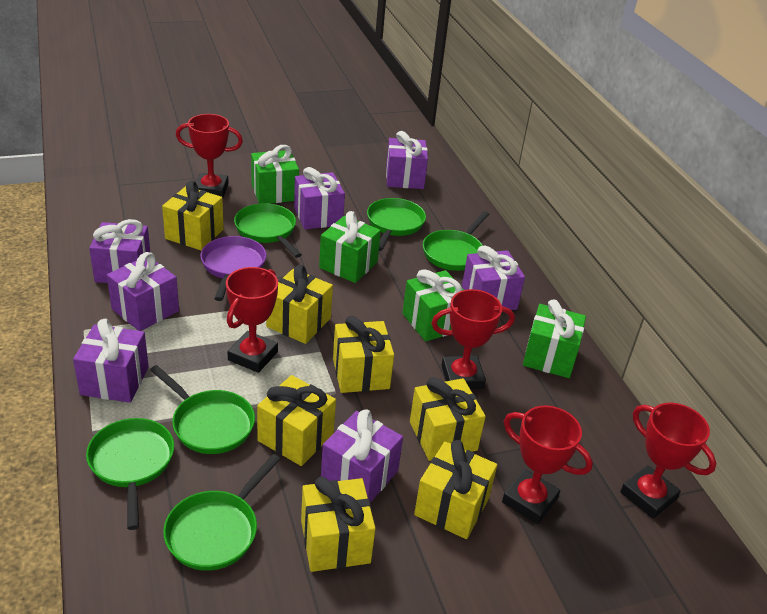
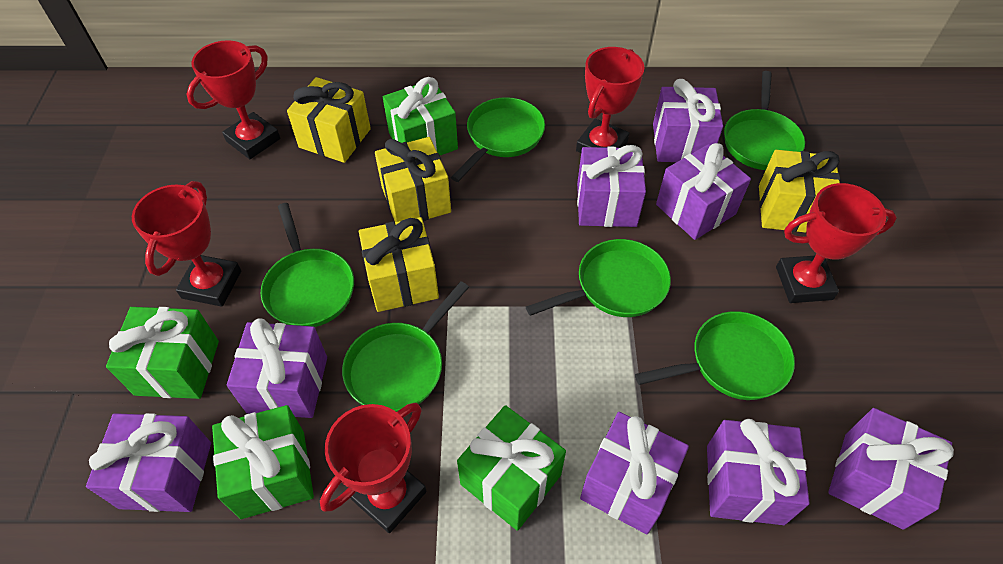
purple gift: 7 -> 8
purple pan: 1 -> 0
yellow gift: 7 -> 4

